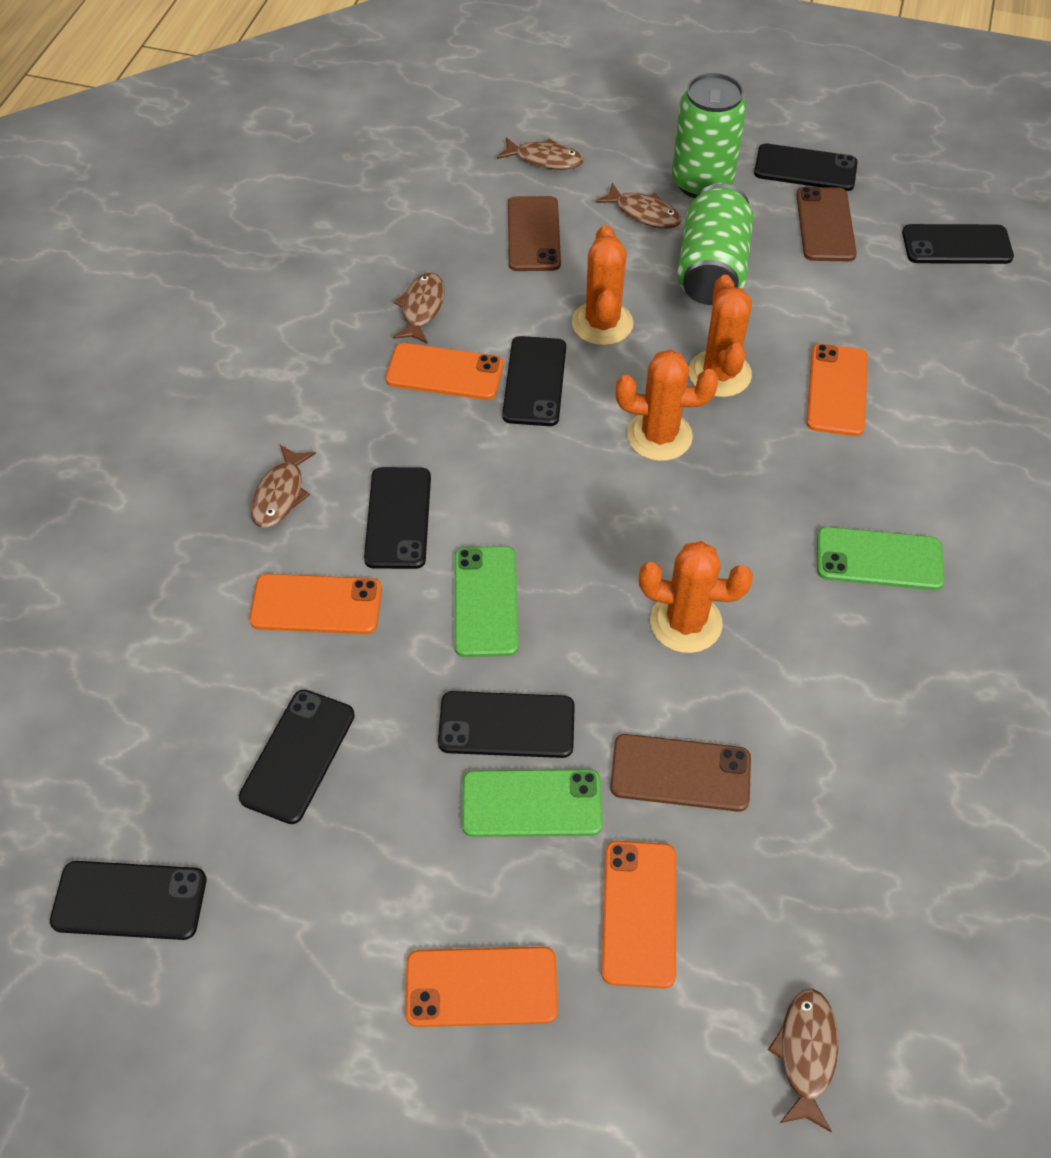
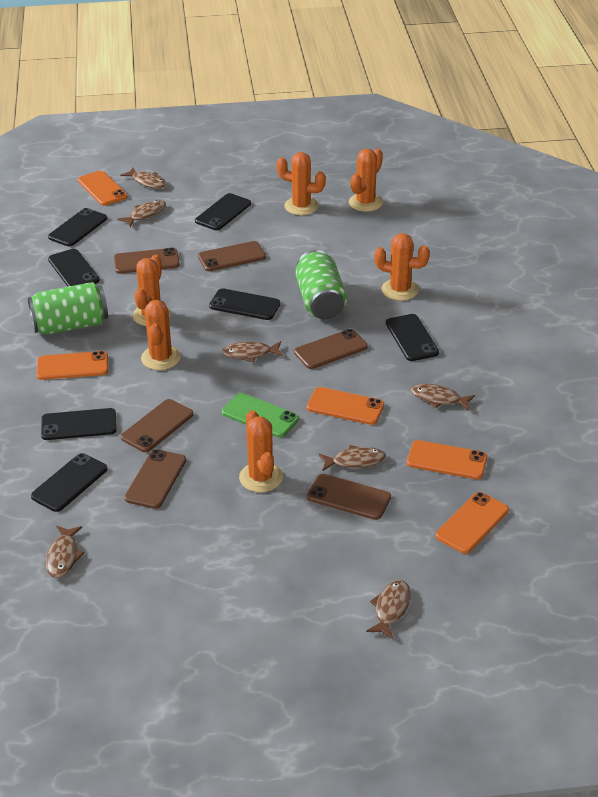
brown fish: 5 -> 7
brown phone: 3 -> 6
green phone: 3 -> 1
orange cactus: 4 -> 6

